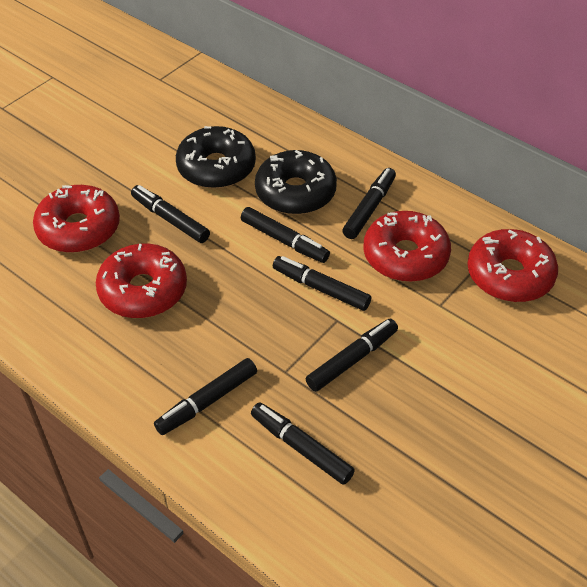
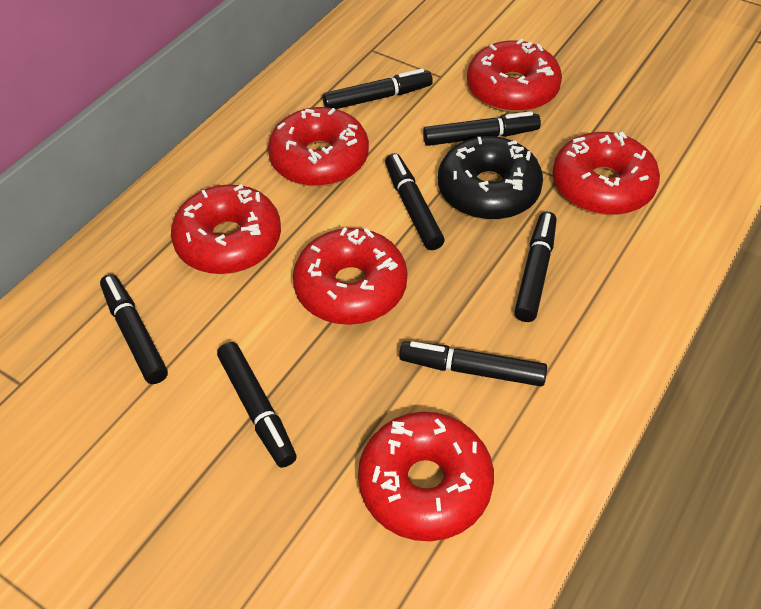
black donut: 2 -> 1
red donut: 4 -> 6

